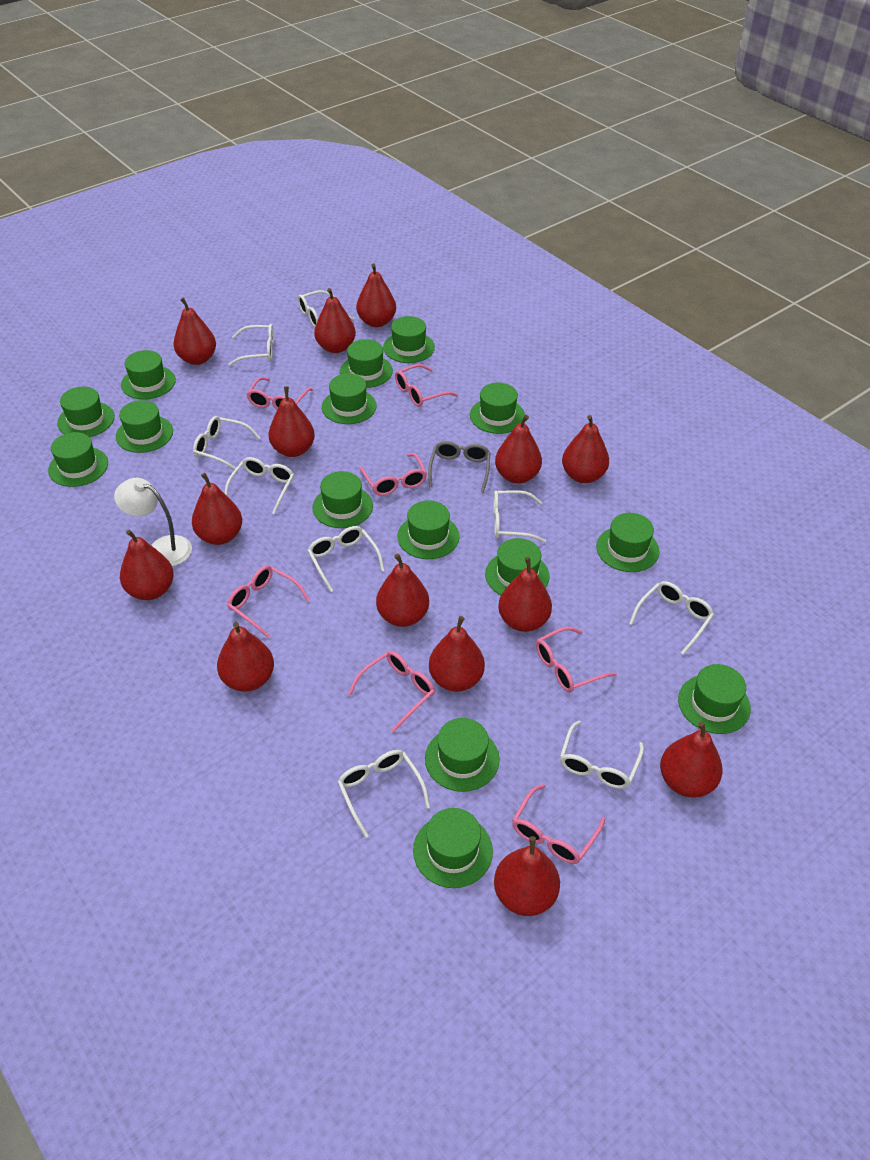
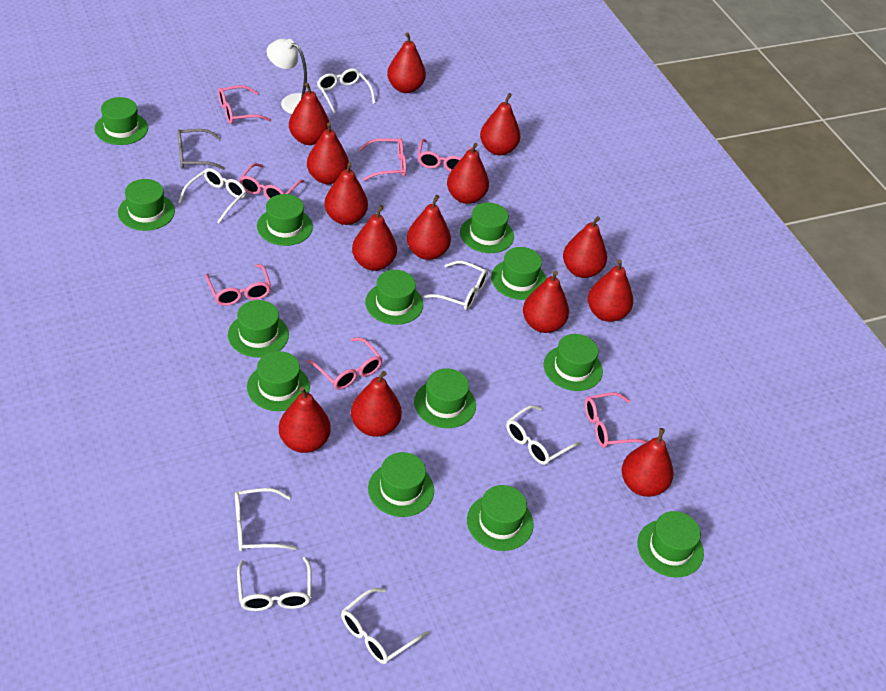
green hat: 15 -> 13
white glasses: 9 -> 7

